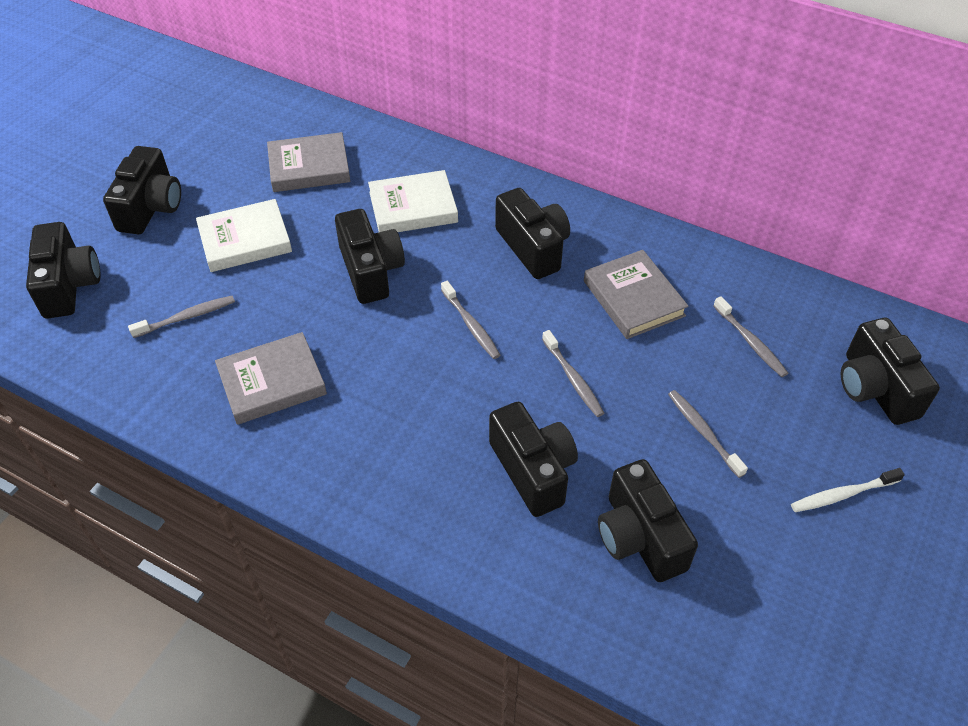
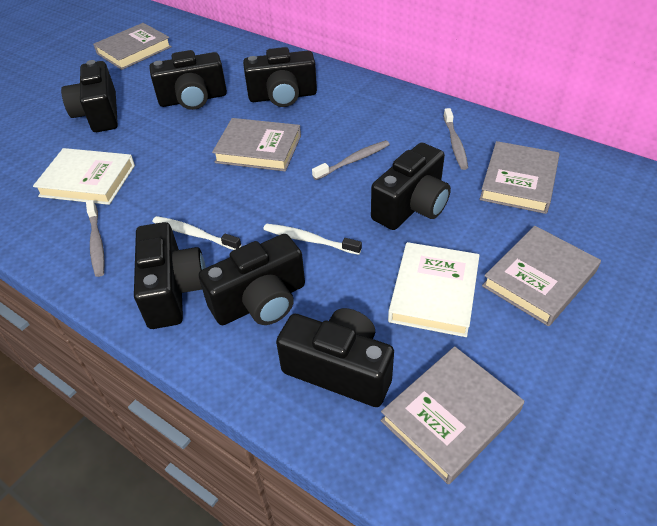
grey book: 3 -> 5
grey toothbrush: 5 -> 3
white toothbrush: 1 -> 2

